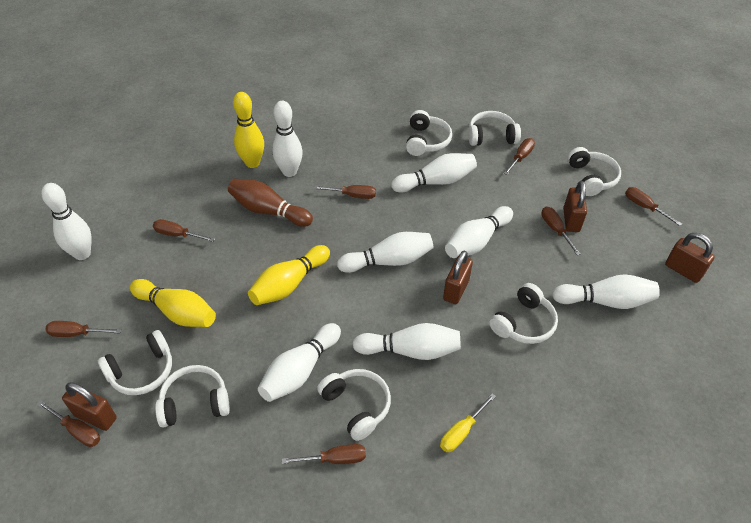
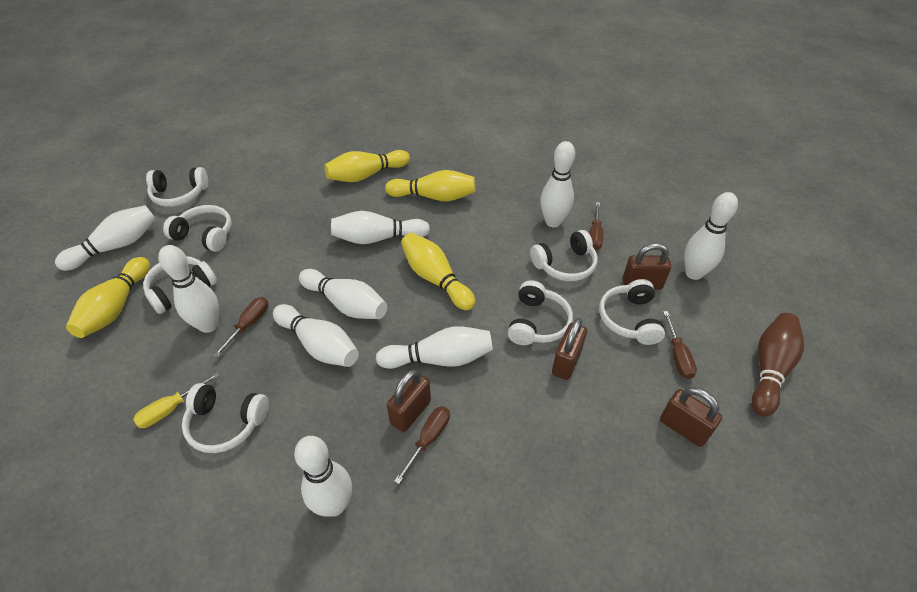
brown screwdriver: 8 -> 4
white bowling pin: 8 -> 9
yellow bowling pin: 3 -> 4

